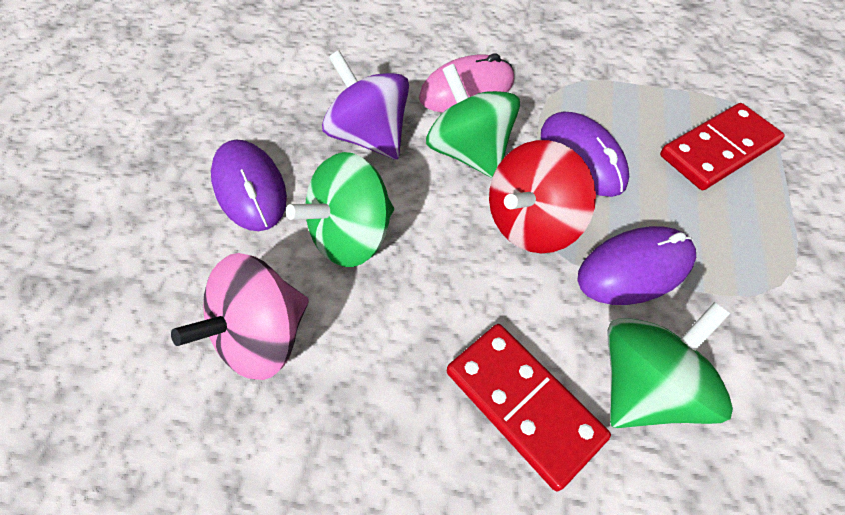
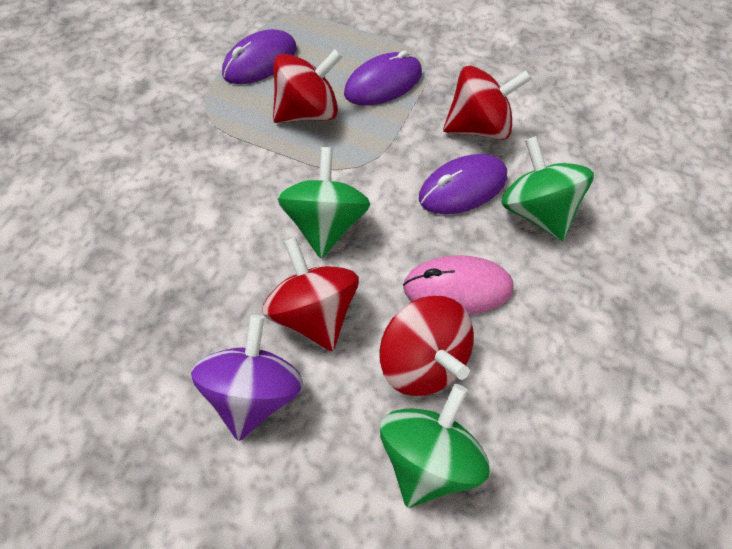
pink spinning top: 1 -> 0
red domino: 2 -> 0
red spinning top: 1 -> 4

